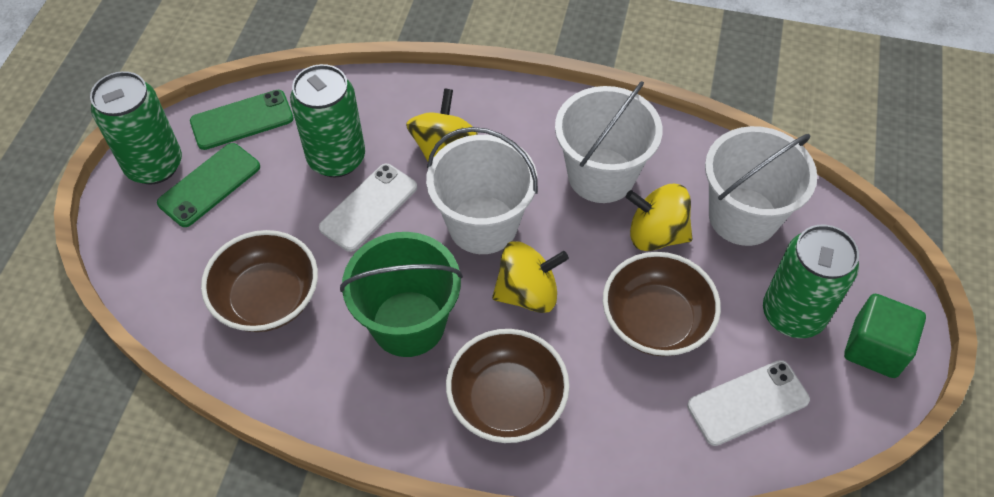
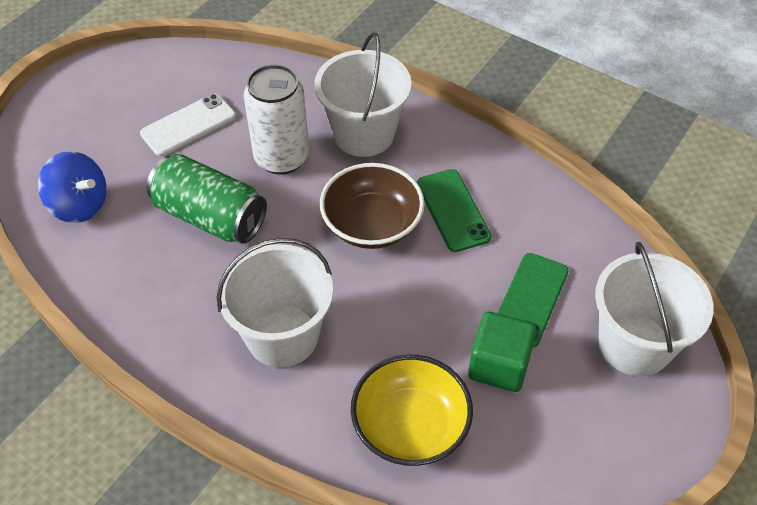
blue spinning top: 0 -> 1
brown bowl: 3 -> 1
green bucket: 1 -> 0
green can: 3 -> 1
white can: 0 -> 1
white phone: 2 -> 1
yellow bowl: 0 -> 1
yellow spinning top: 3 -> 0

